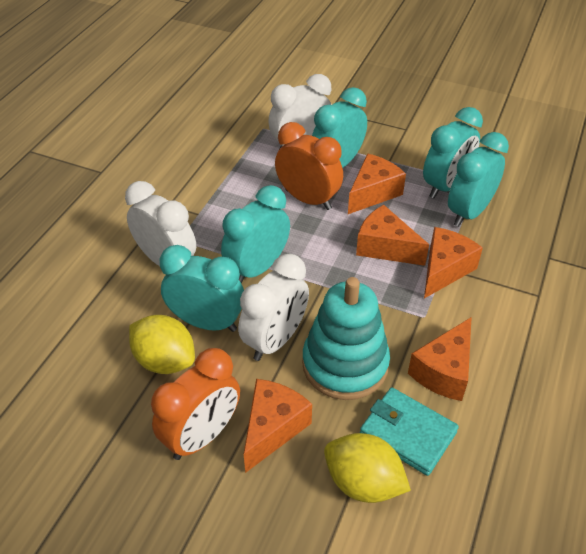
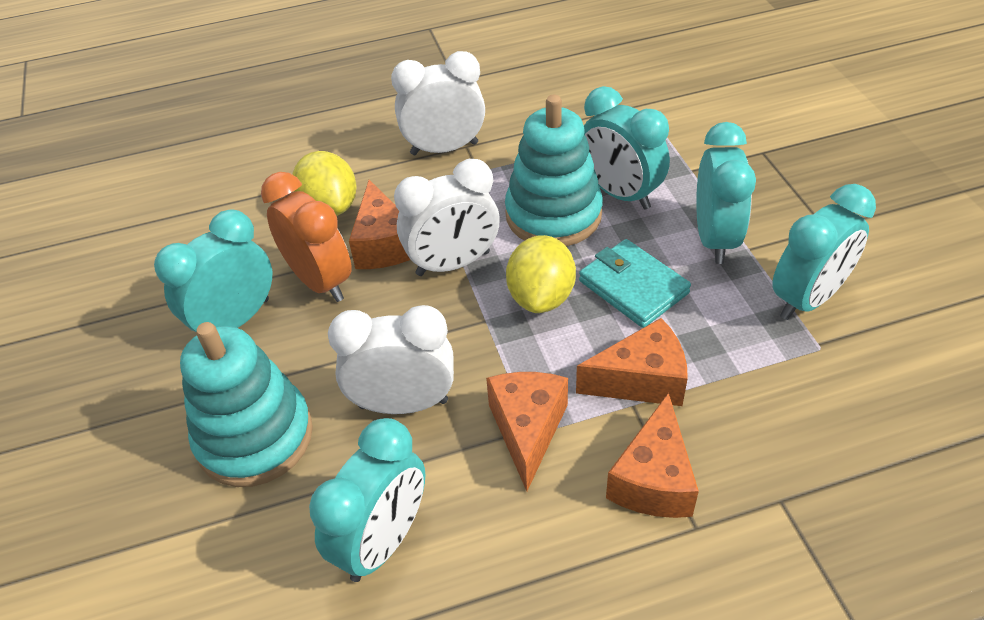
orange cheese: 5 -> 4
orange clock: 2 -> 1
turquoise stacking toy: 1 -> 2

